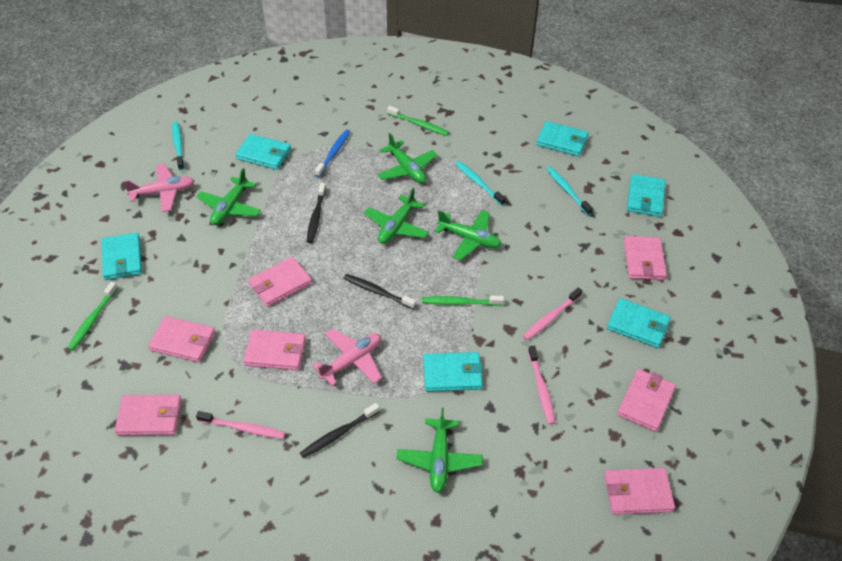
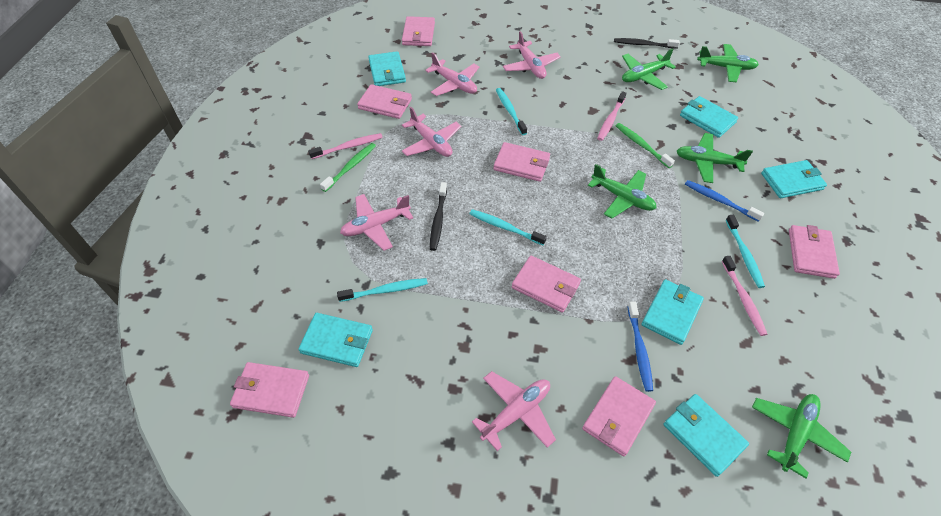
black toothbrush: 3 -> 2
blue toothbrush: 1 -> 2
green toothbrush: 3 -> 2
pink plane: 2 -> 5
turquoise toothbrush: 3 -> 4

